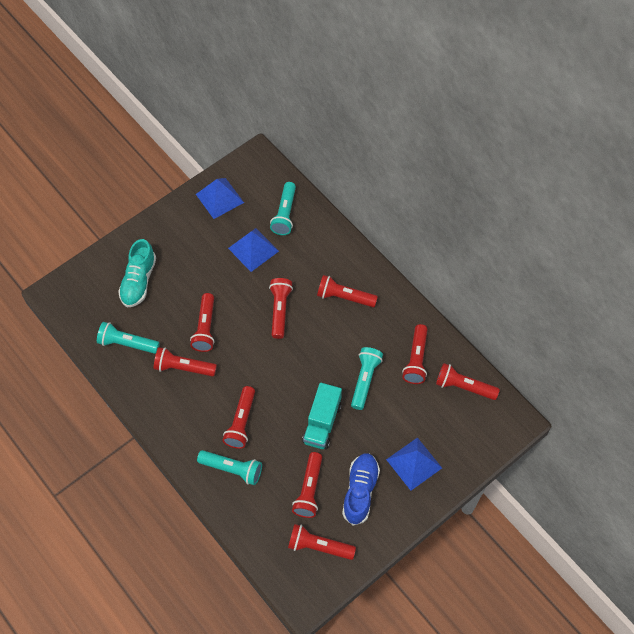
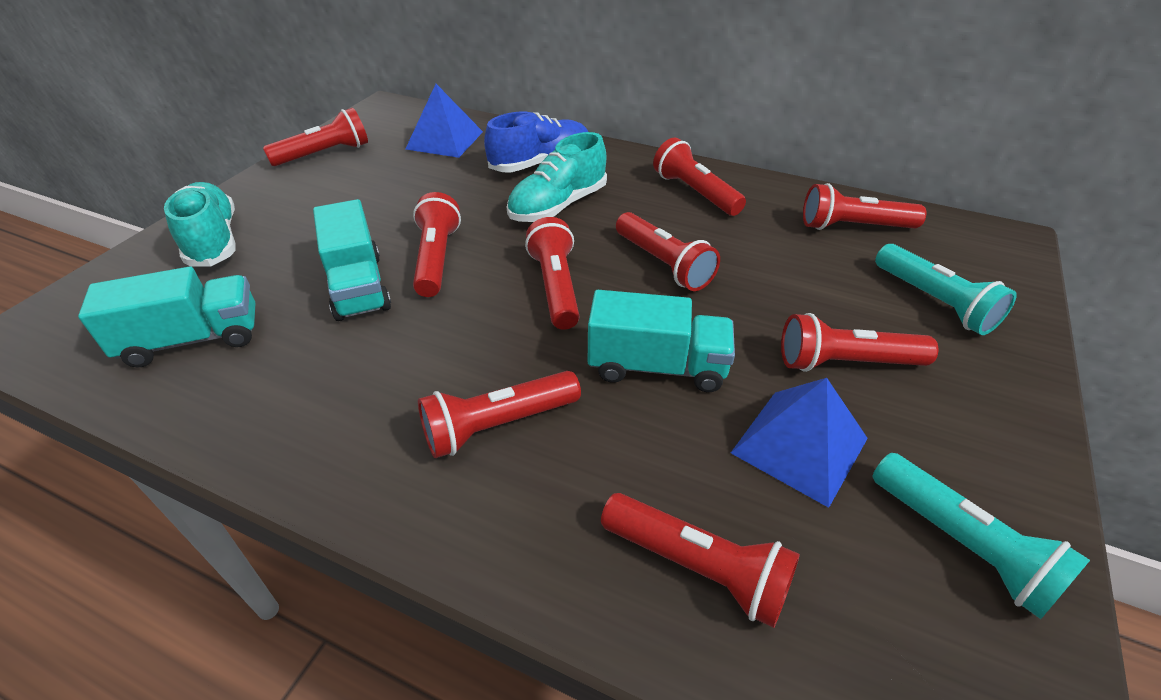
blue pyramid: 3 -> 2
turquoise flashlight: 4 -> 2
turquoise shoe: 1 -> 2
turquoise truck: 1 -> 3

